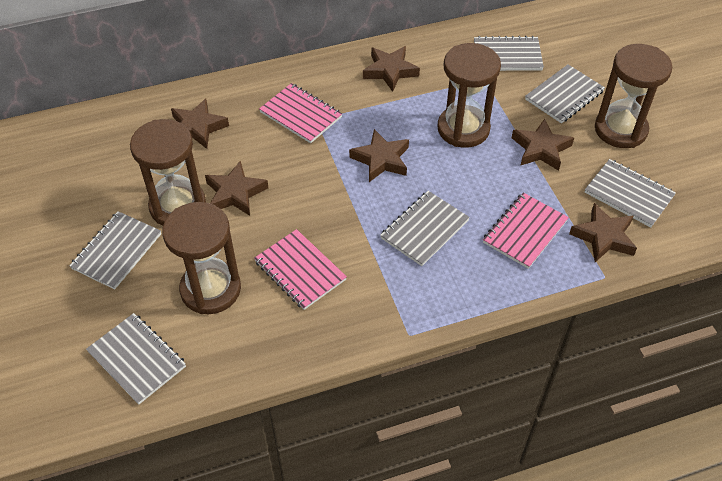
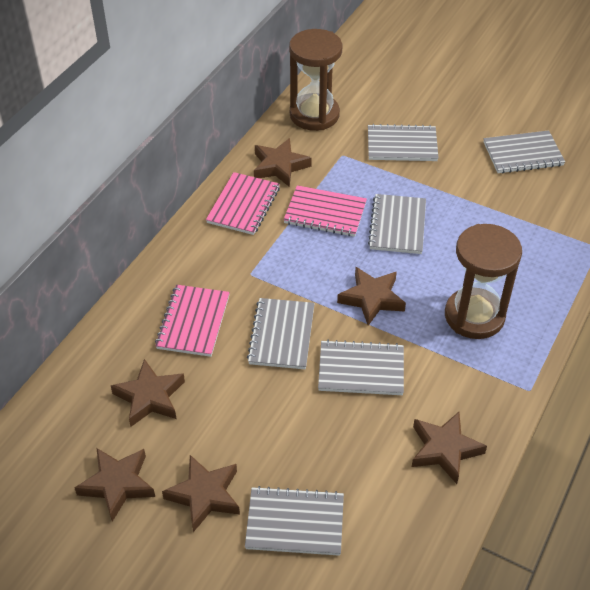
brown hourglass: 4 -> 2

